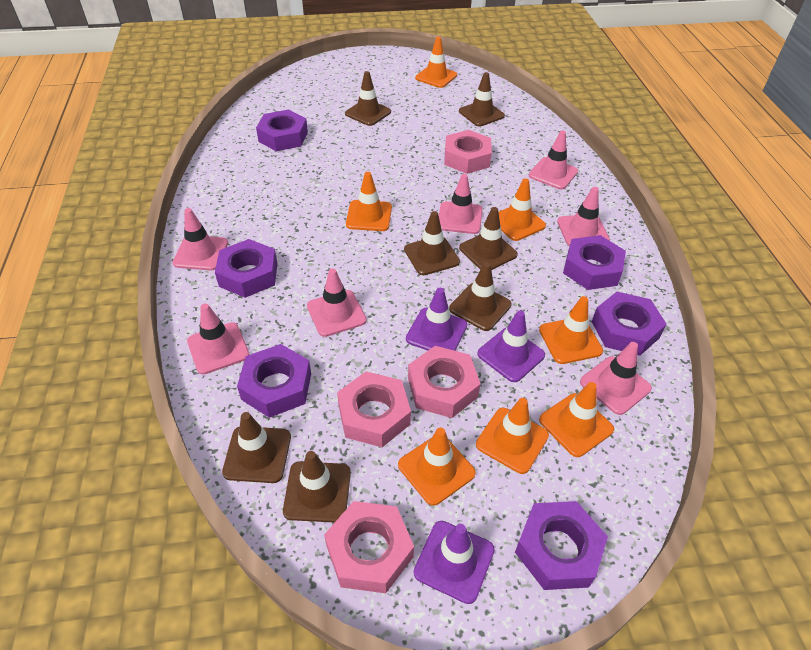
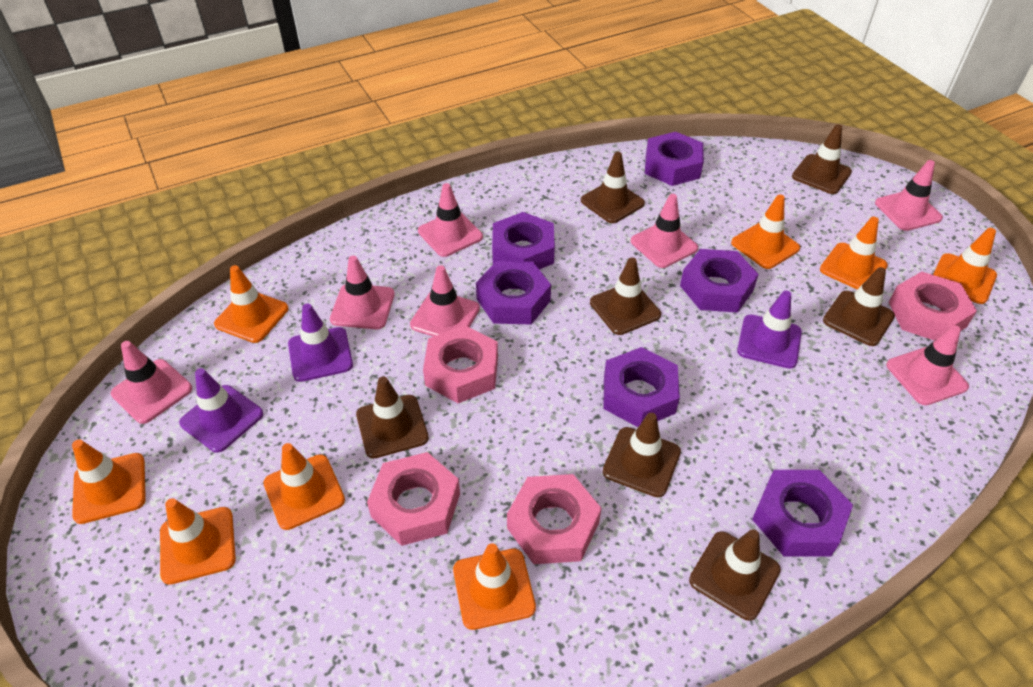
orange traffic cone: 7 -> 8

